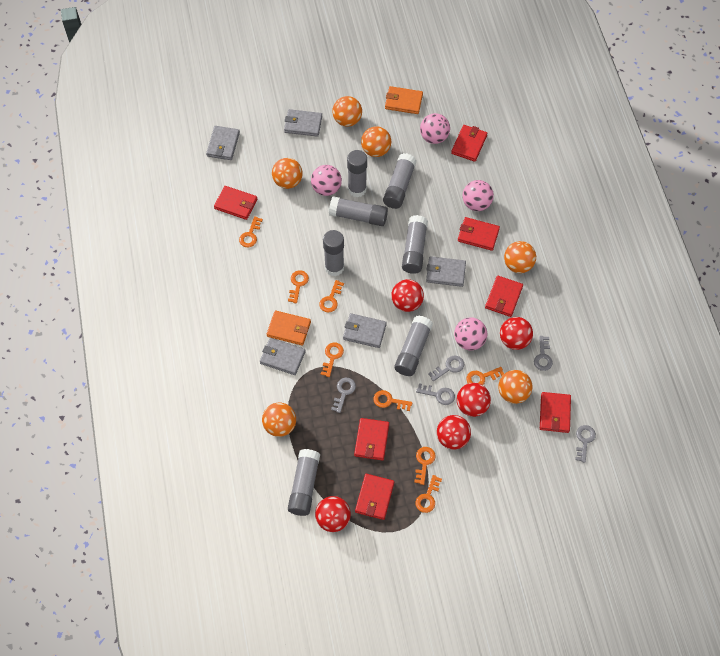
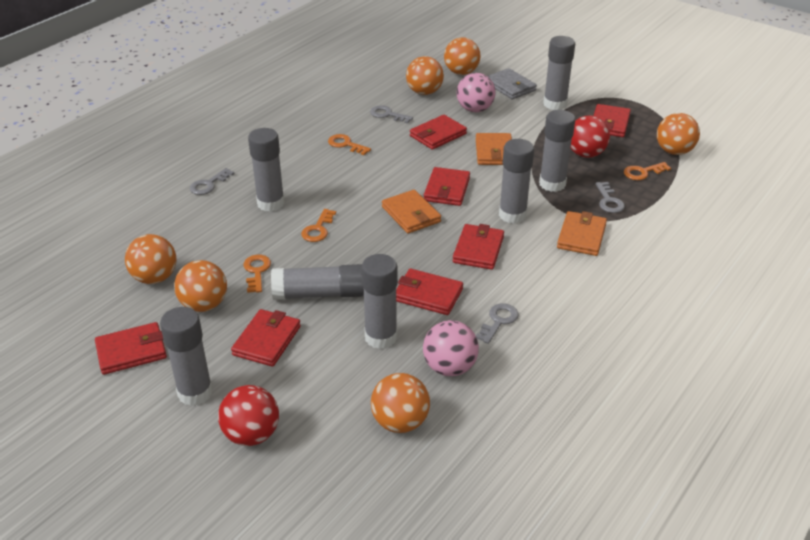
grey key: 5 -> 4
grey wallet: 5 -> 1
orange key: 8 -> 4
orange wallet: 2 -> 3
pink ball: 4 -> 2
red ball: 5 -> 2

